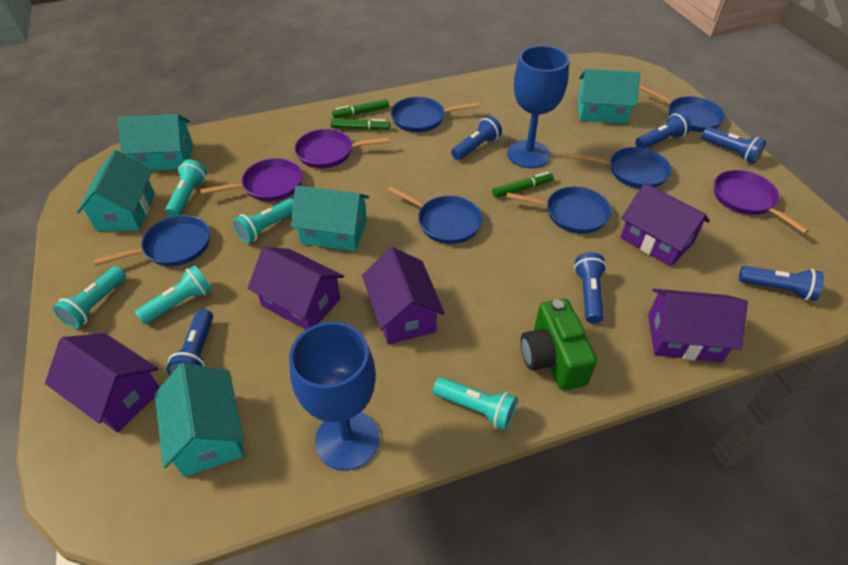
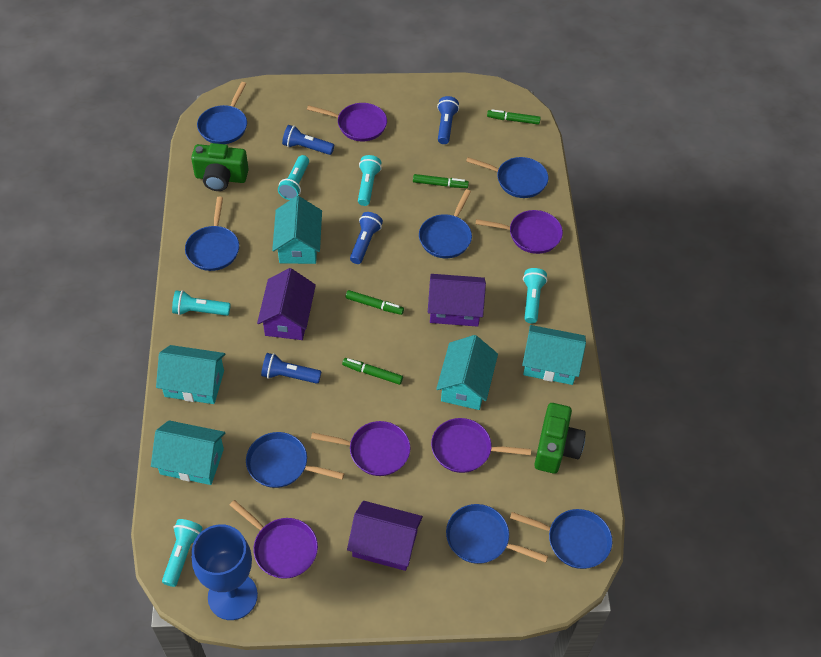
blue flashlight: 6 -> 4
blue goblet: 2 -> 1
blue pan: 6 -> 7
green camera: 1 -> 2
green marker: 3 -> 4
purple house: 5 -> 3
purple pan: 3 -> 5

